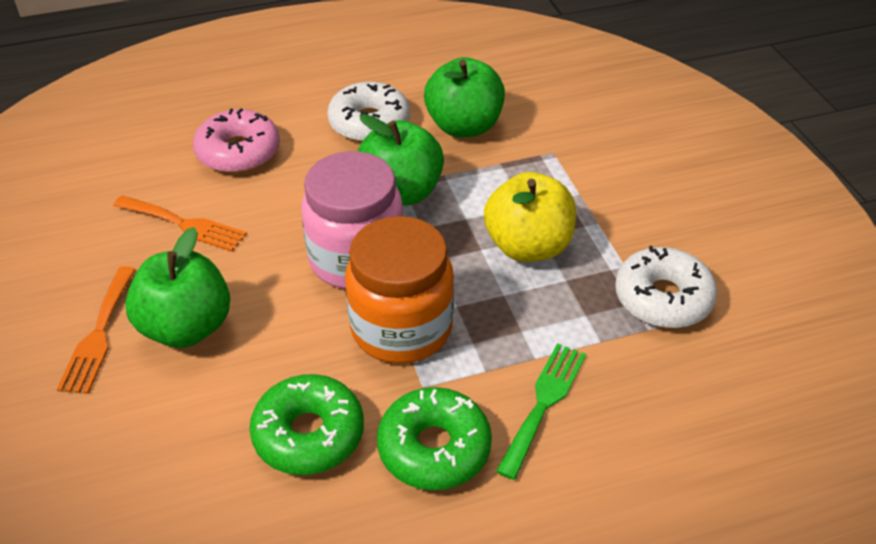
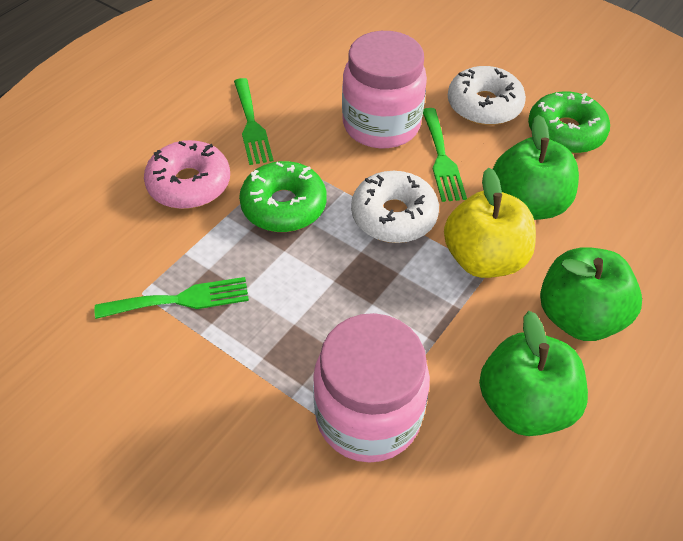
green fork: 1 -> 3
orange fork: 2 -> 0
orange jar: 1 -> 0
pink jar: 1 -> 2

